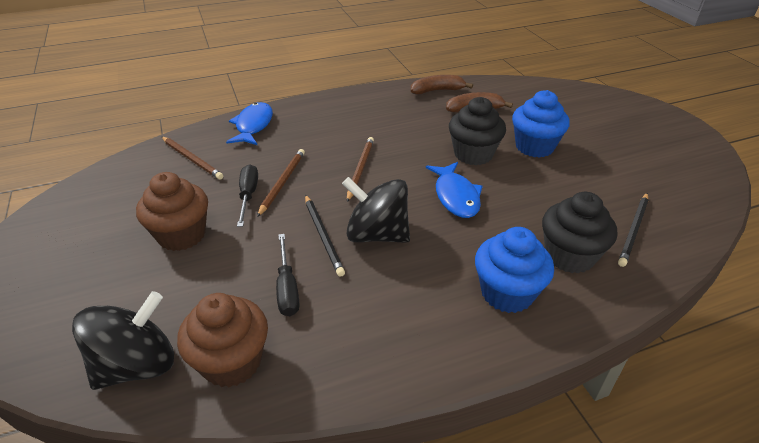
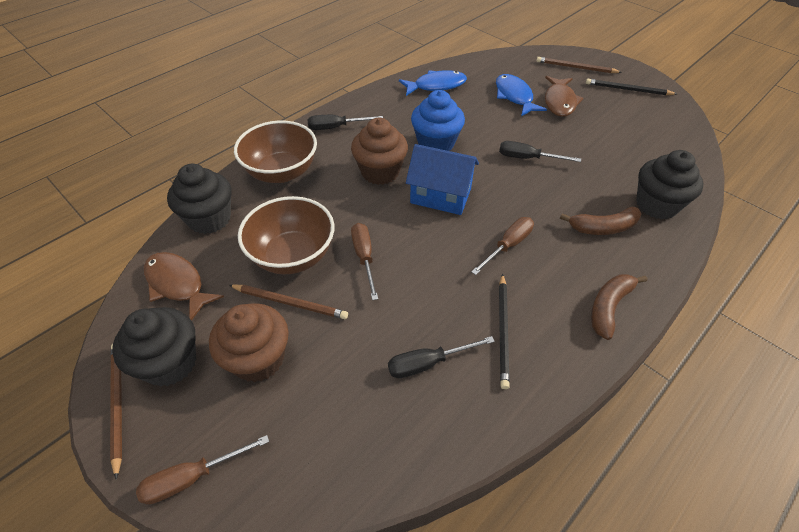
black cupcake: 2 -> 3
black screwdriver: 2 -> 3
black spinning top: 2 -> 0
blue cupcake: 2 -> 1
blue house: 0 -> 1
brown bowl: 0 -> 2
brown fish: 0 -> 2
brown screwdriver: 0 -> 3

